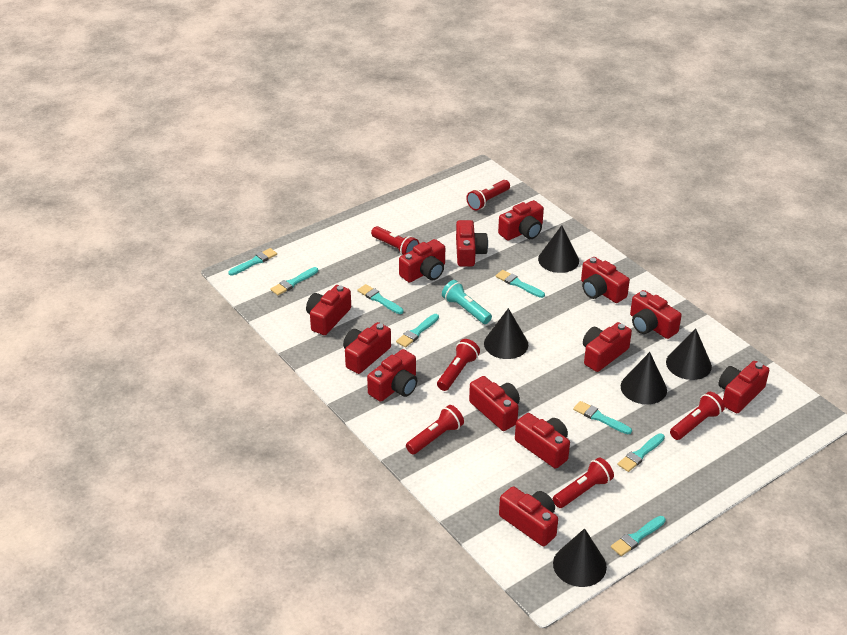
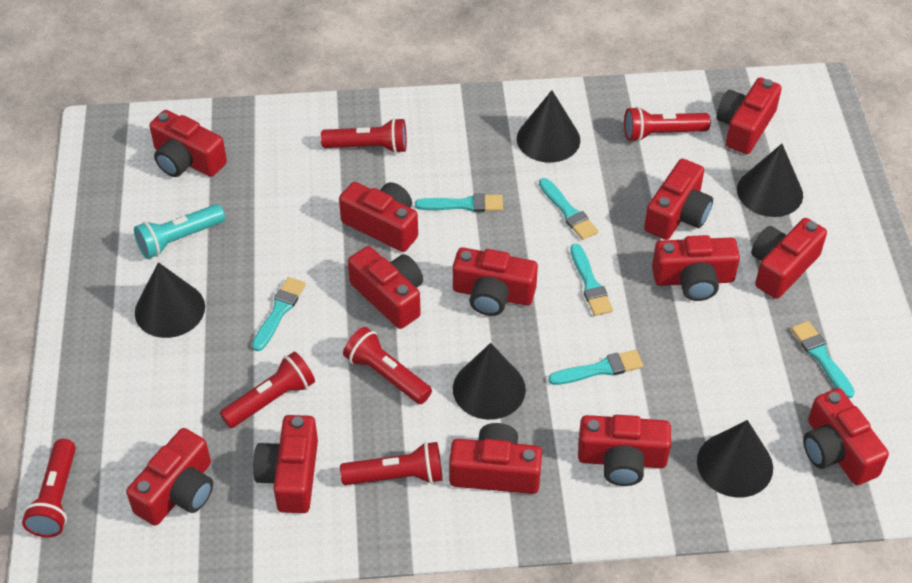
turquoise brush: 8 -> 6

